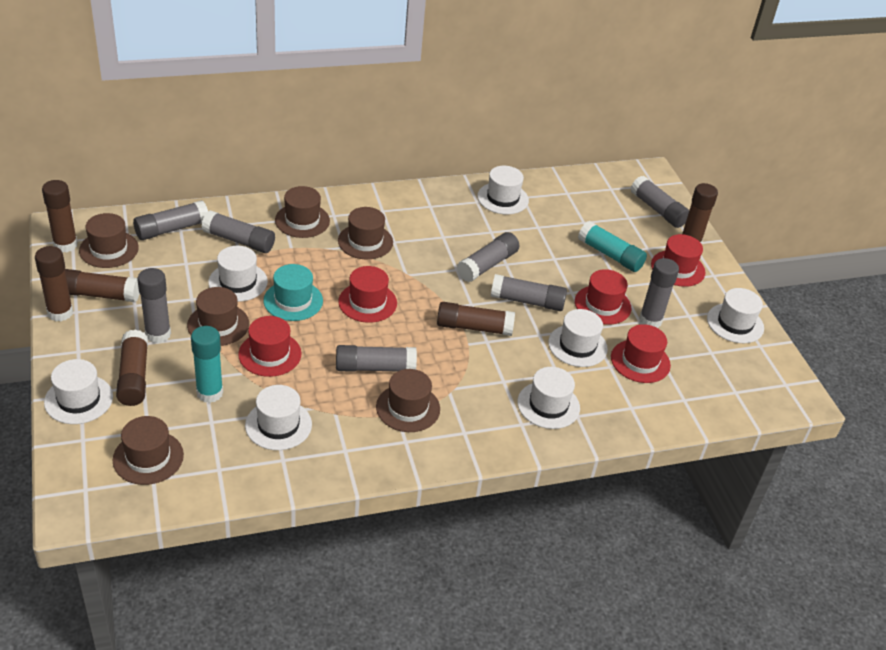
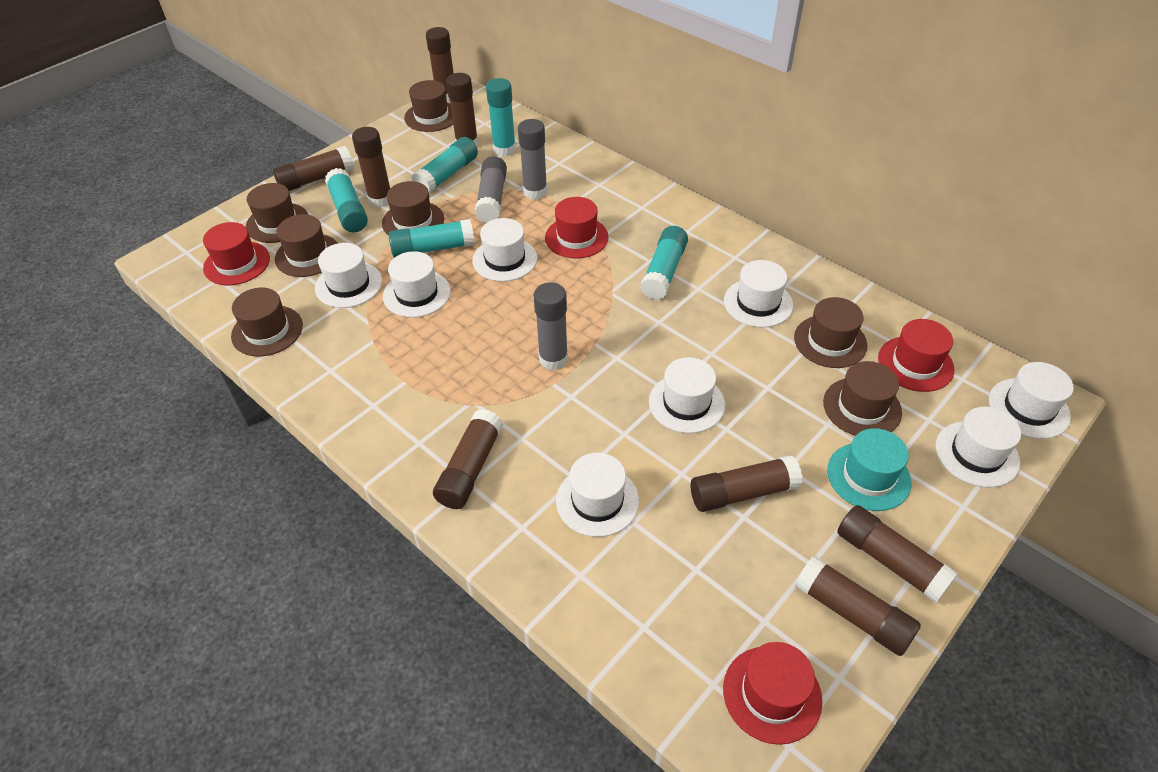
brown glue stick: 6 -> 8
brown hat: 6 -> 7
grey glue stick: 8 -> 3
red hat: 5 -> 4
turquoise glue stick: 2 -> 5
white hat: 7 -> 8

